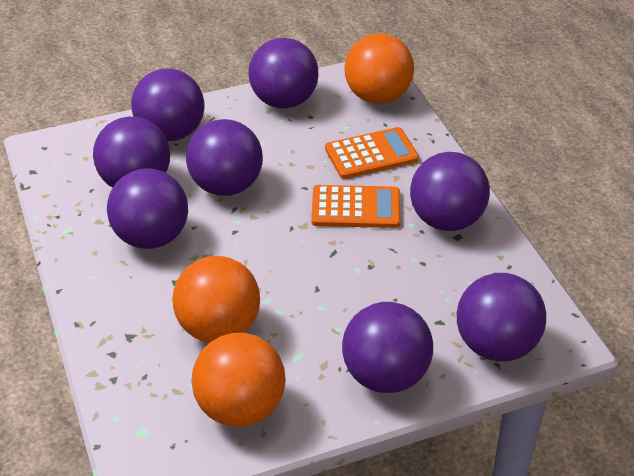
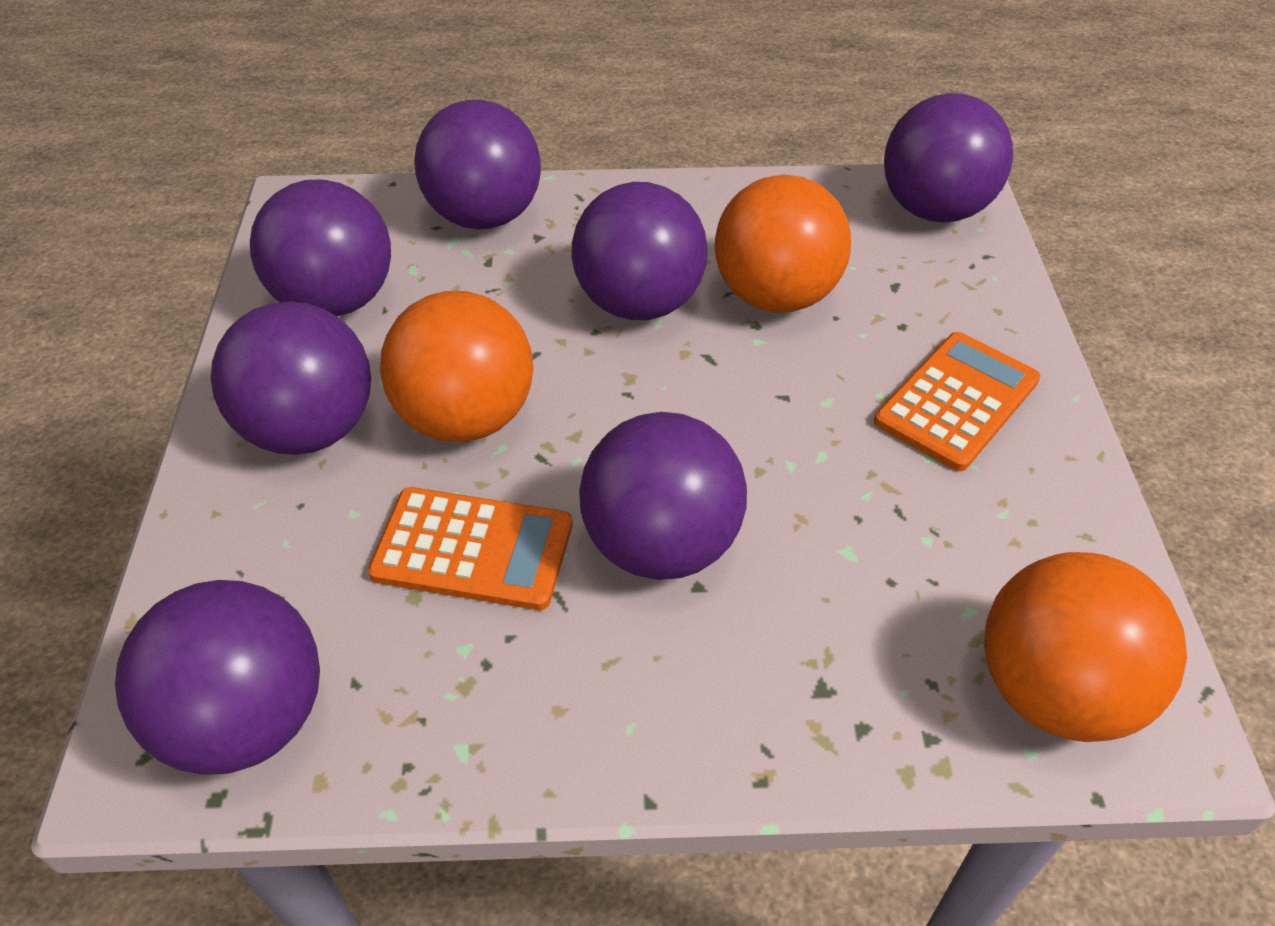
purple ball: 8 -> 7

